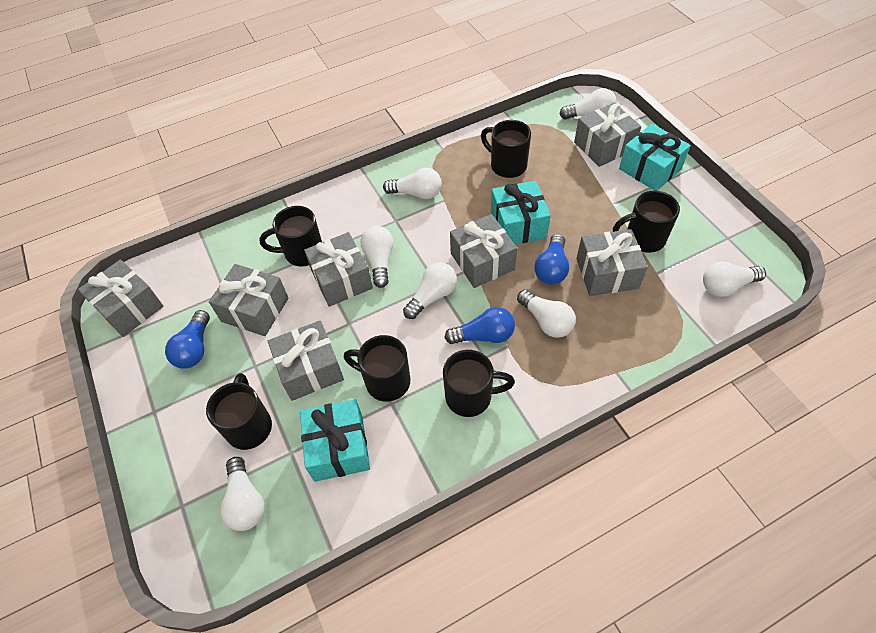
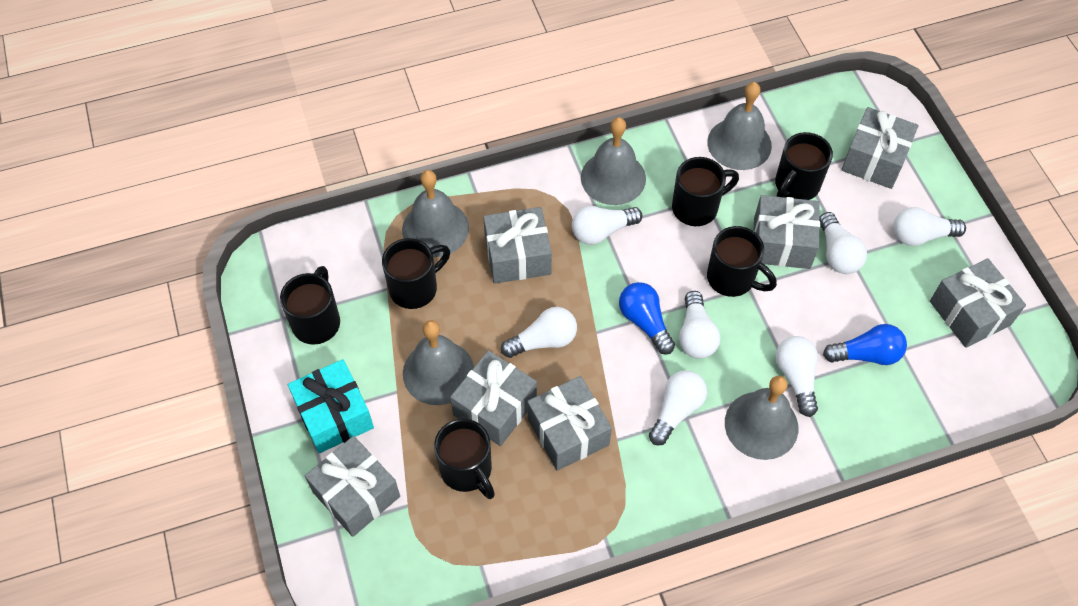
blue light bulb: 3 -> 2
grey bell: 0 -> 5
turquoise gift: 3 -> 1

